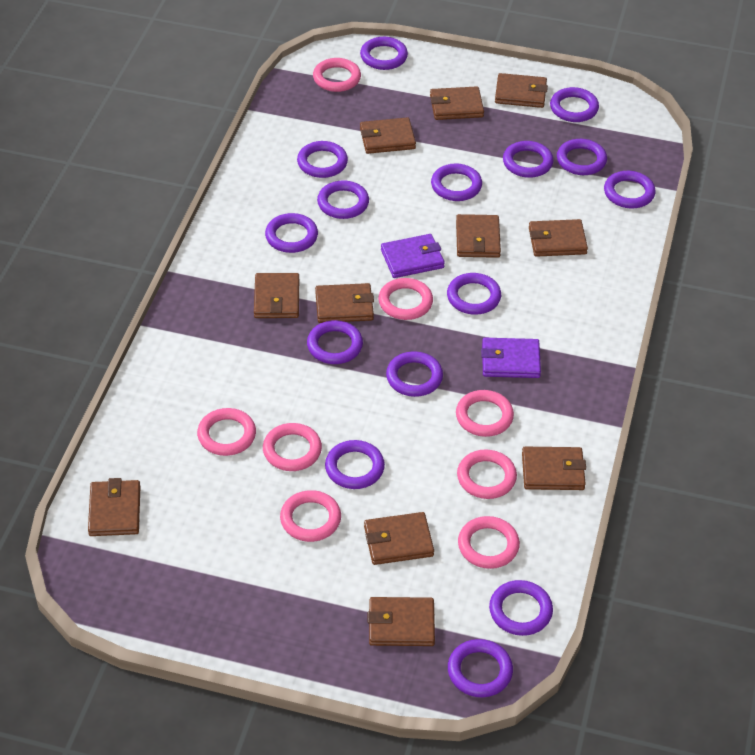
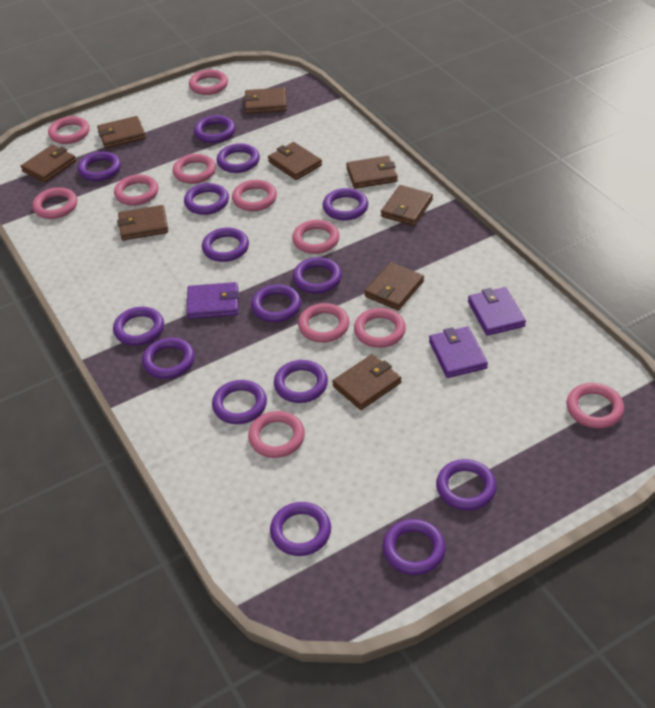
brown wallet: 11 -> 9
pink ring: 8 -> 11
purple wallet: 2 -> 3

